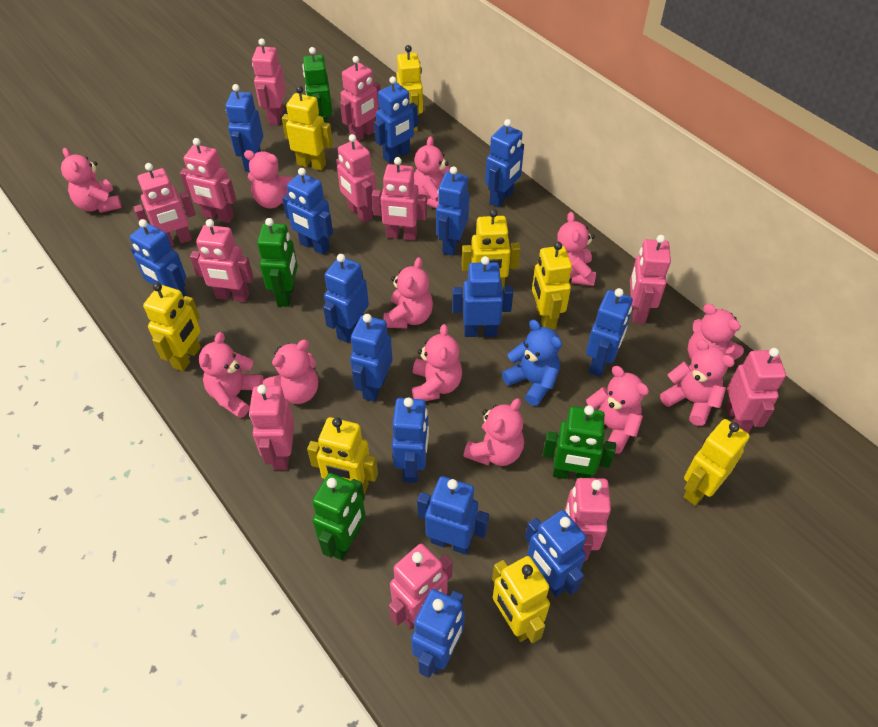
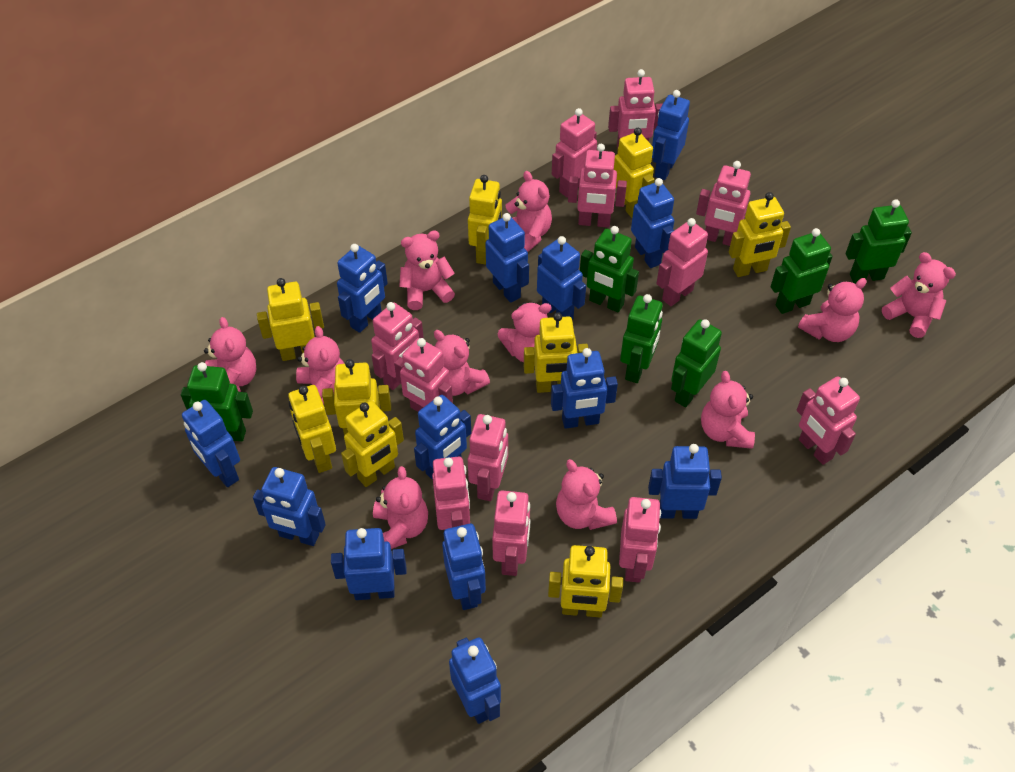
blue robot: 14 -> 13
blue teddy bear: 1 -> 0
green robot: 4 -> 6
pink teddy bear: 12 -> 11
yellow robot: 8 -> 9

